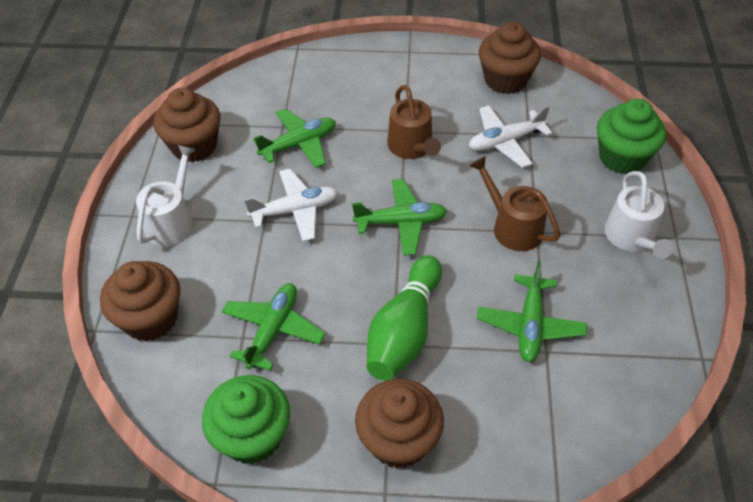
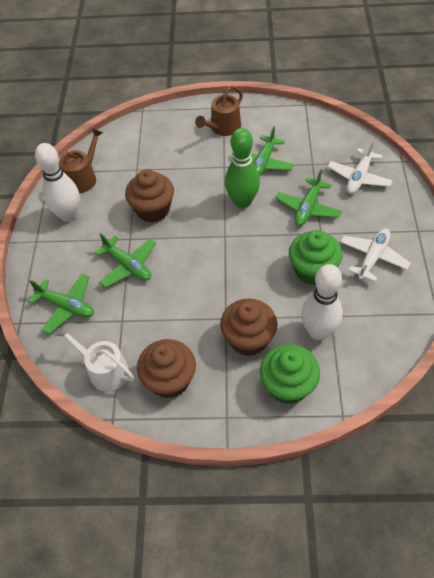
brown cupcake: 4 -> 3
white bowling pin: 0 -> 2
white watering can: 2 -> 1

